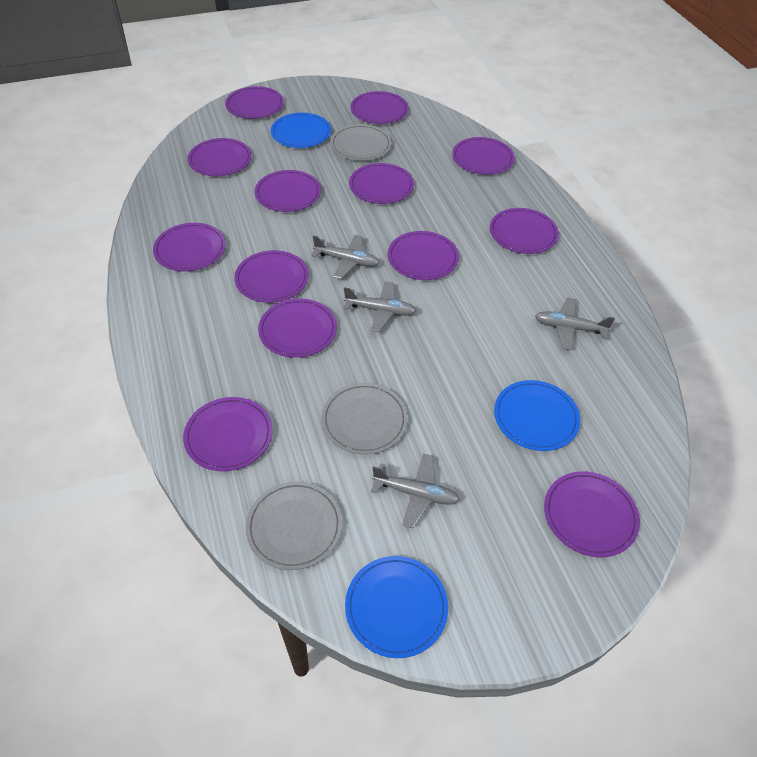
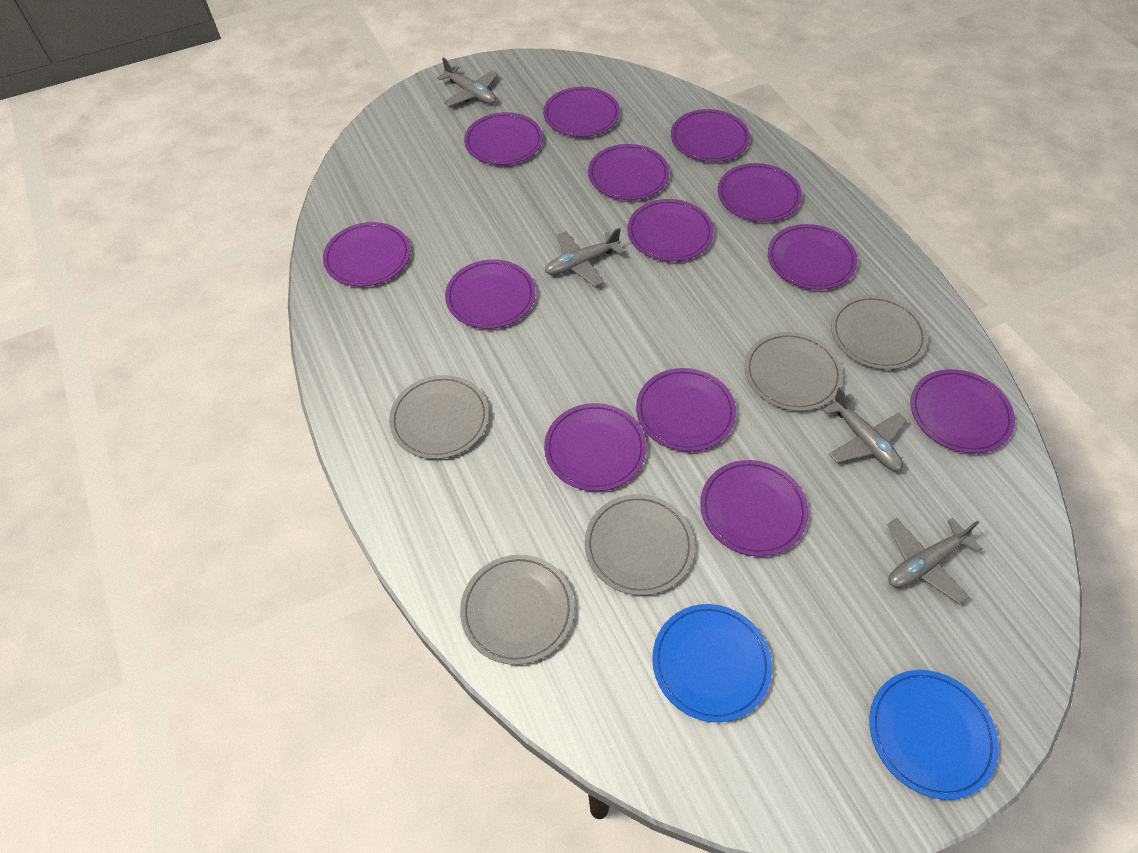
blue plate: 3 -> 2
grey plate: 3 -> 5

